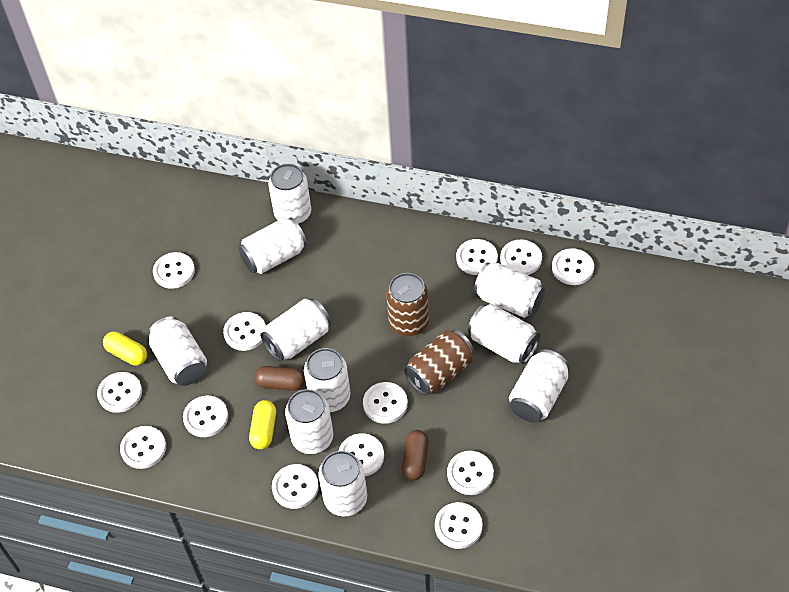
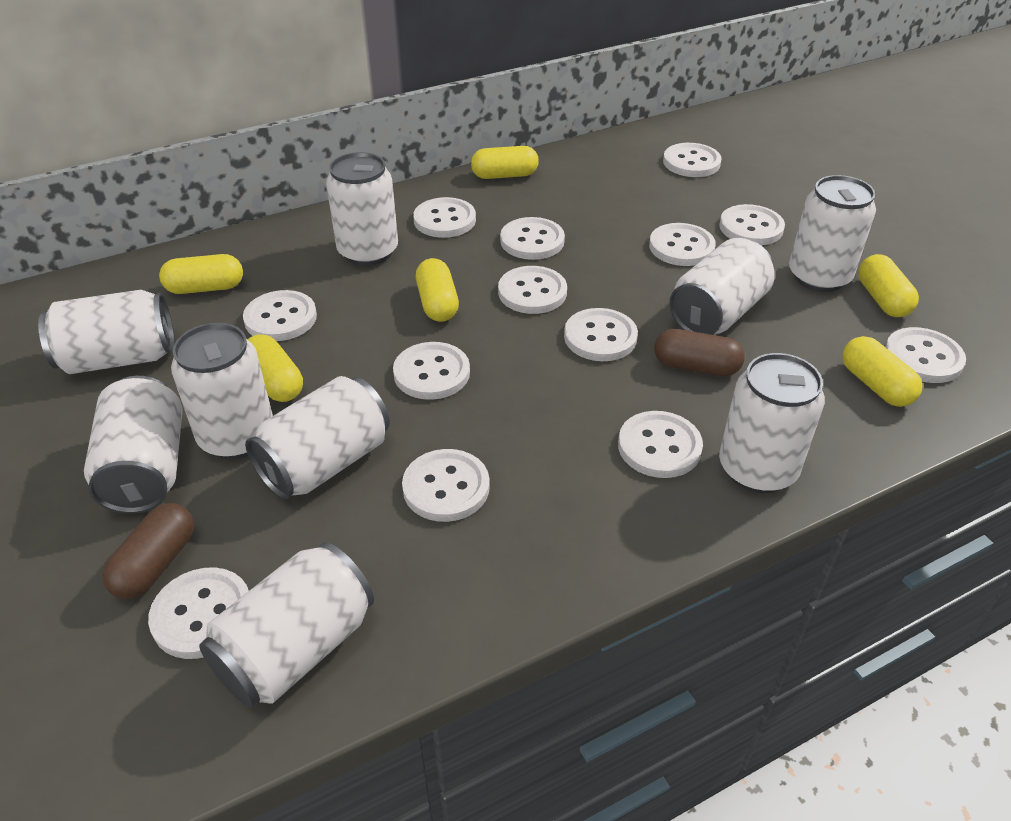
brown can: 2 -> 0
white can: 10 -> 9
yellow capsule: 2 -> 6

